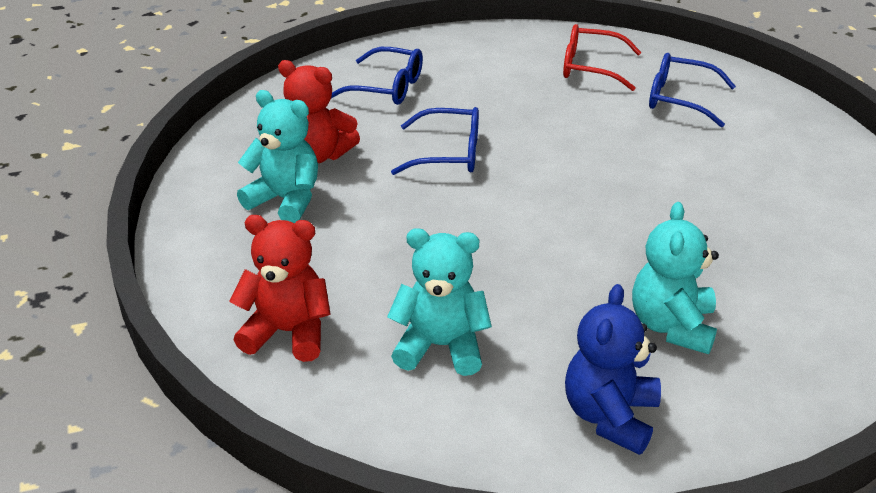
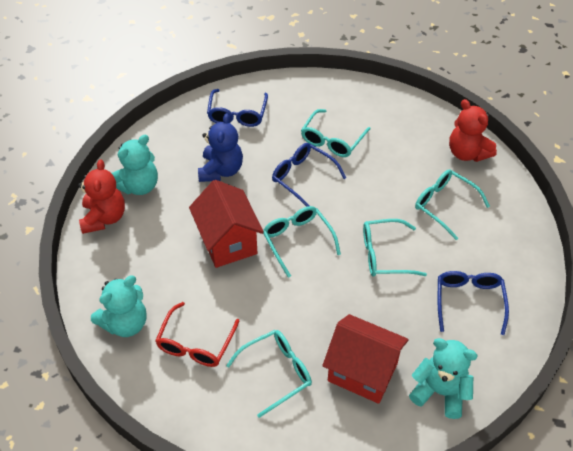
red house: 0 -> 2
turquoise glasses: 0 -> 5

